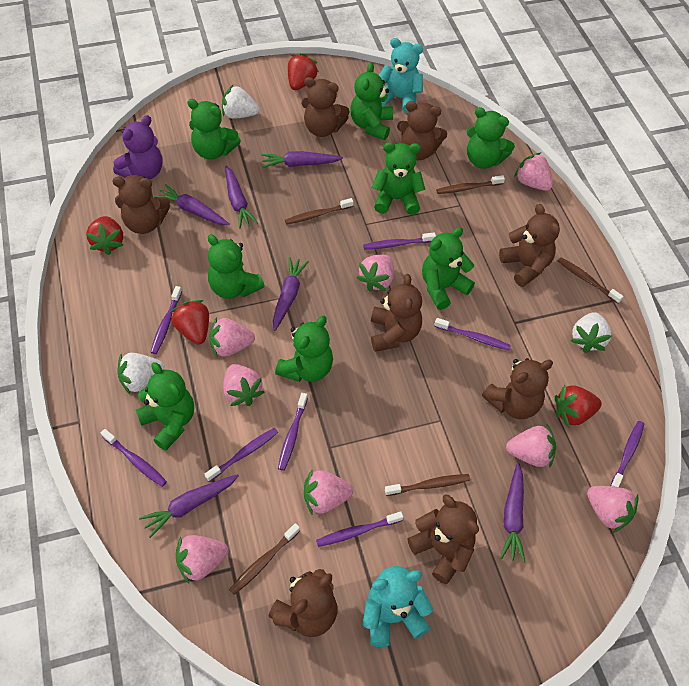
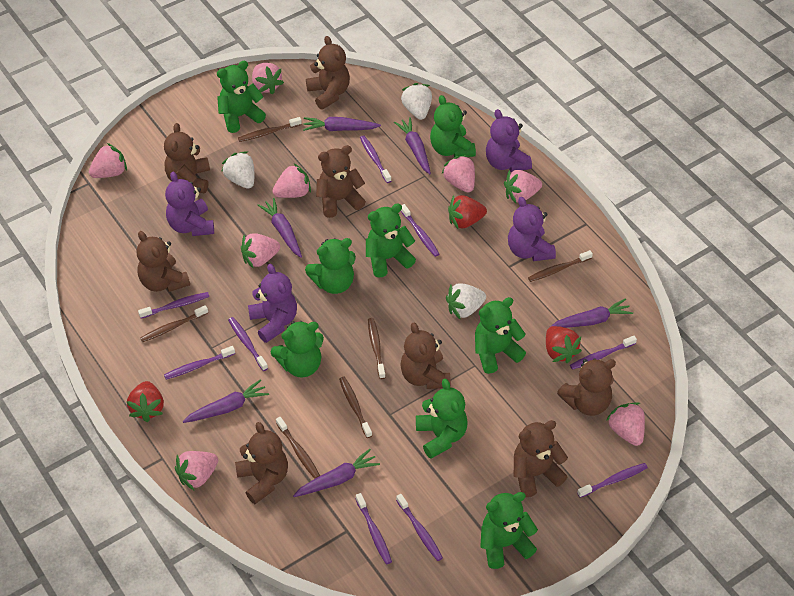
brown toothbrush: 5 -> 6
purple teddy bear: 1 -> 4
purple toothbrush: 8 -> 9
red strawberry: 4 -> 3
turquoise teddy bear: 2 -> 0

